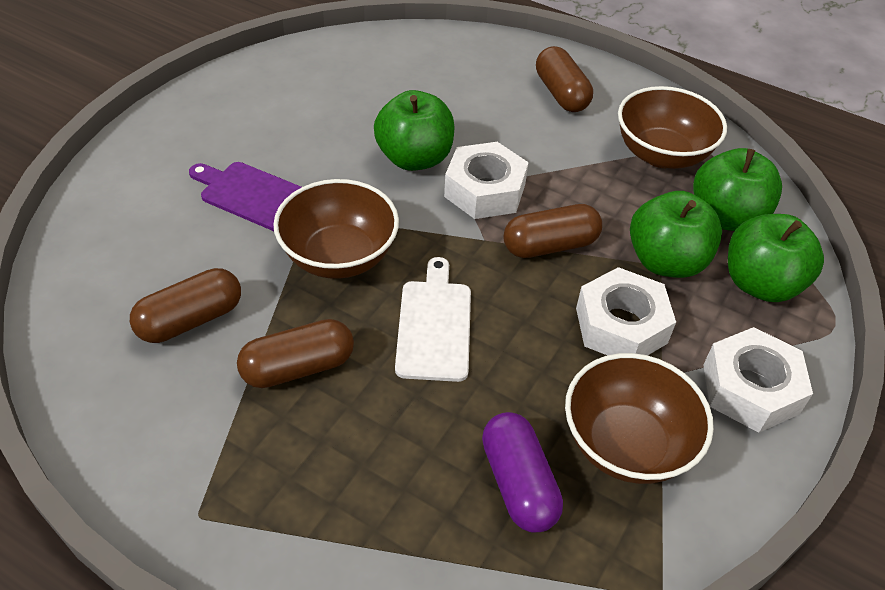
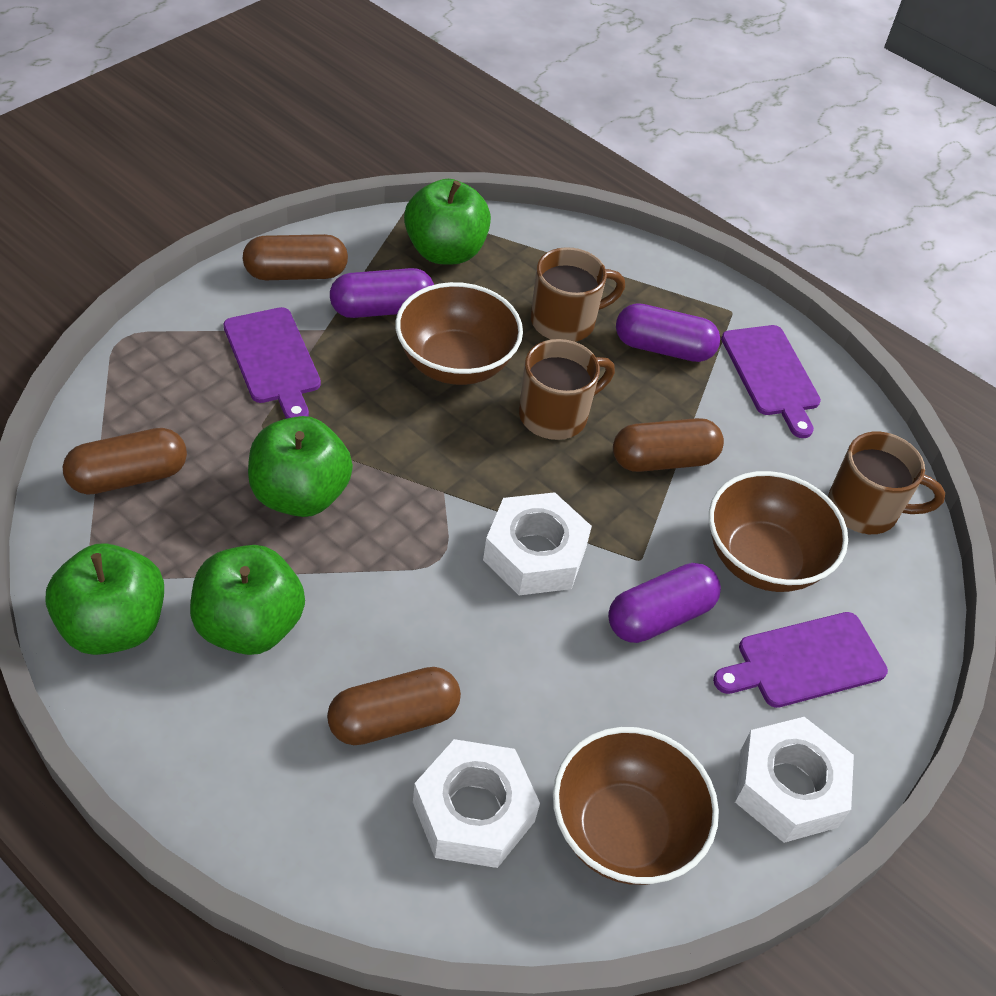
brown mug: 0 -> 3
purple capsule: 1 -> 3
purple cutting board: 1 -> 3
white cutting board: 1 -> 0

